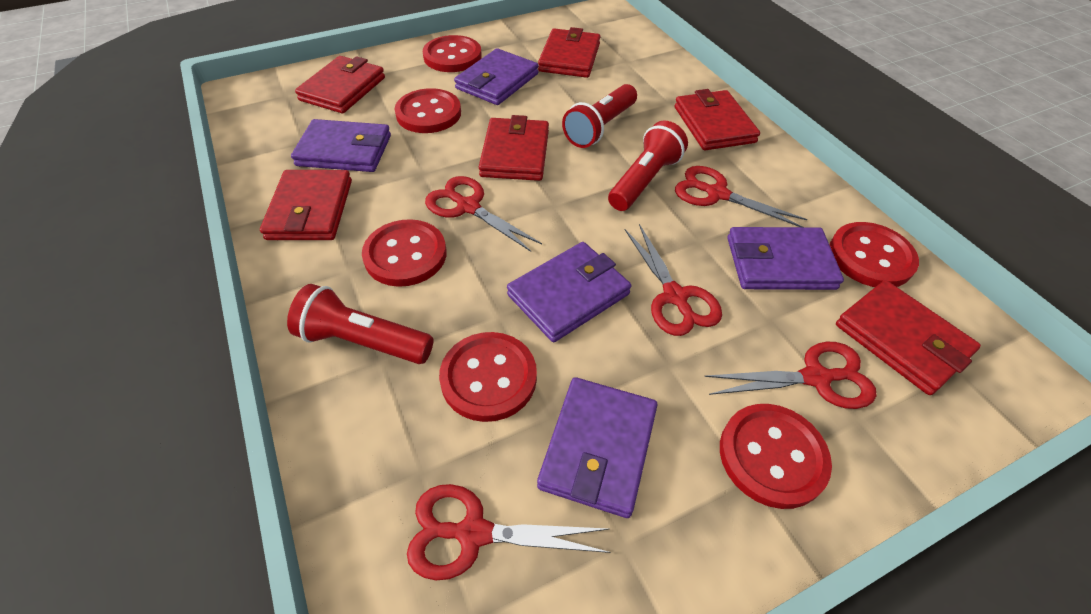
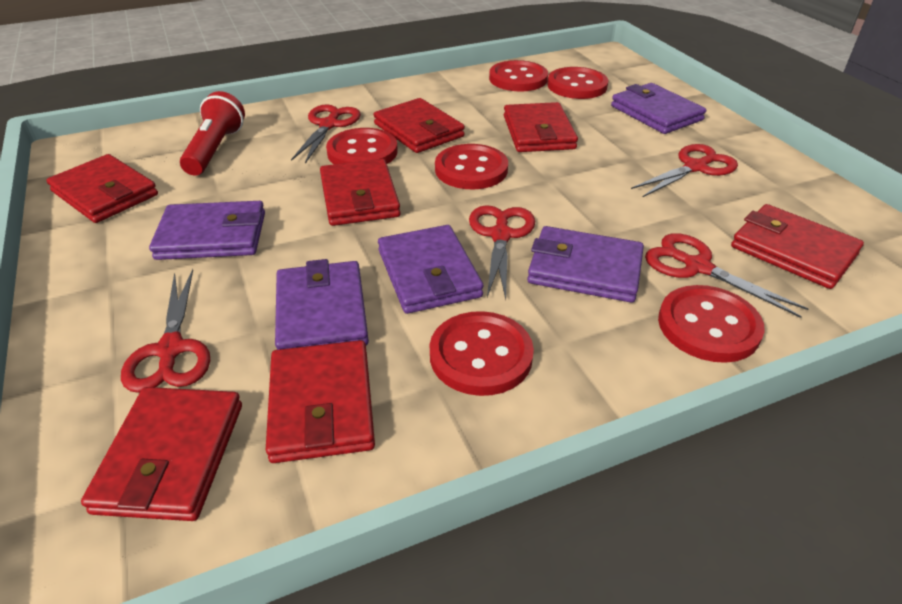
red flashlight: 3 -> 1
red wallet: 6 -> 7

